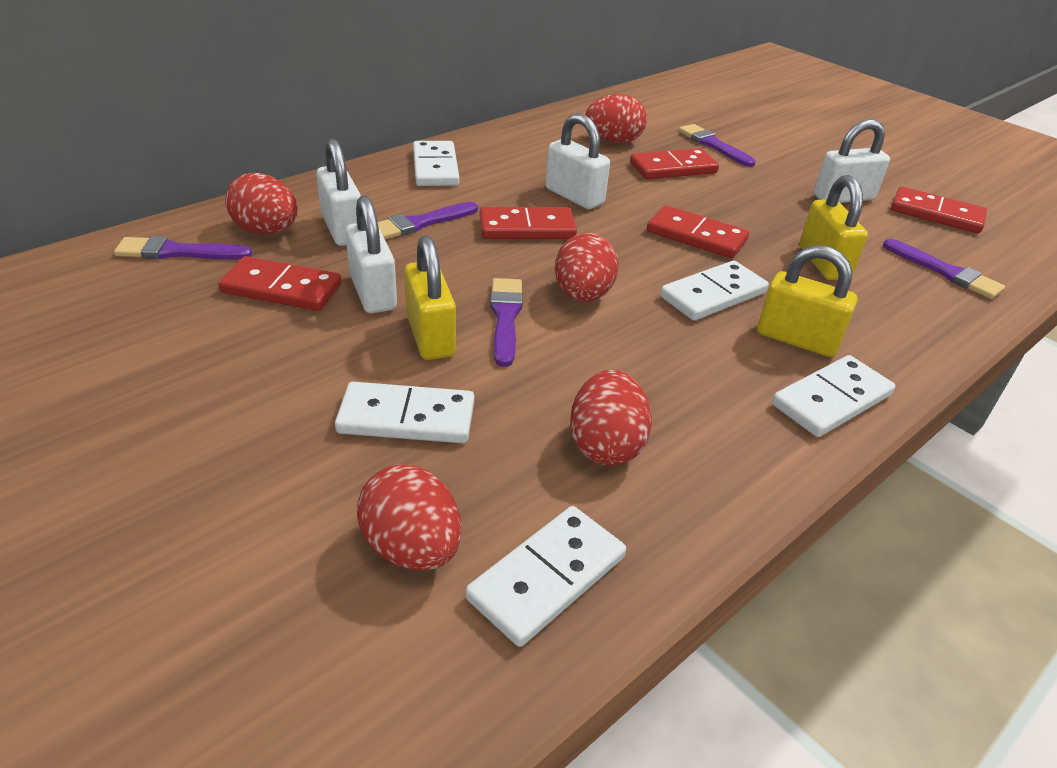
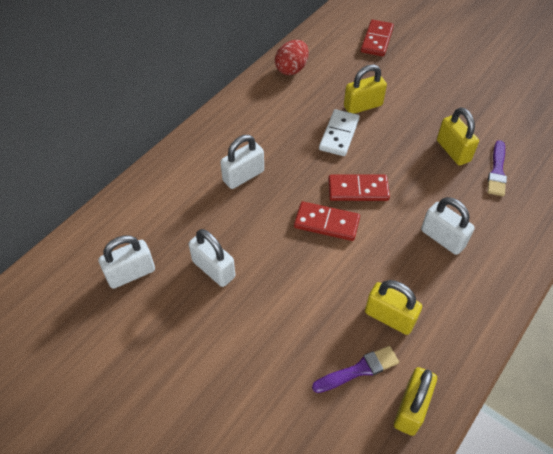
purple brush: 5 -> 2
red domino: 5 -> 3
red egg: 5 -> 1
white domino: 5 -> 1
yellow padlock: 3 -> 4

